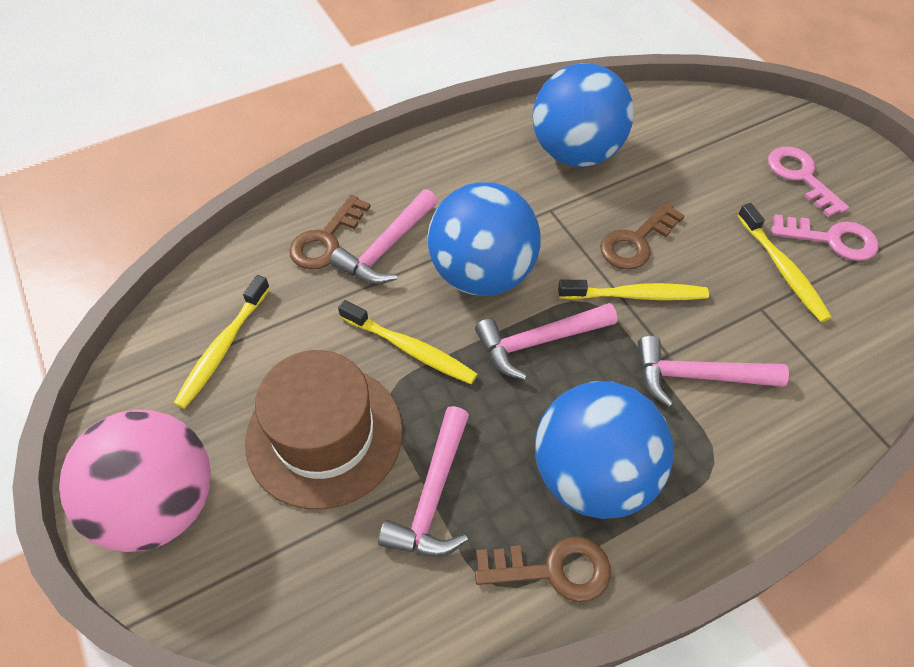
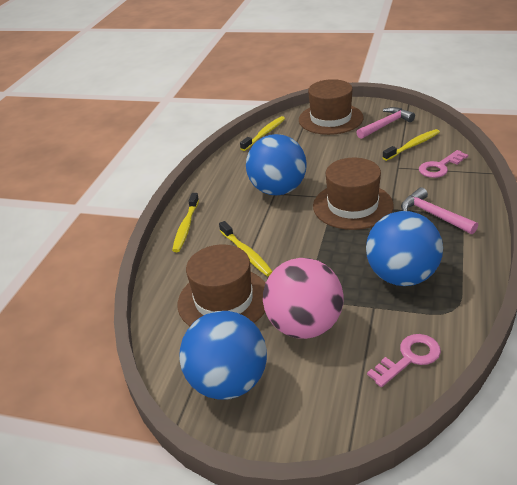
brown hat: 1 -> 3
brown key: 3 -> 0
pink hammer: 4 -> 2

